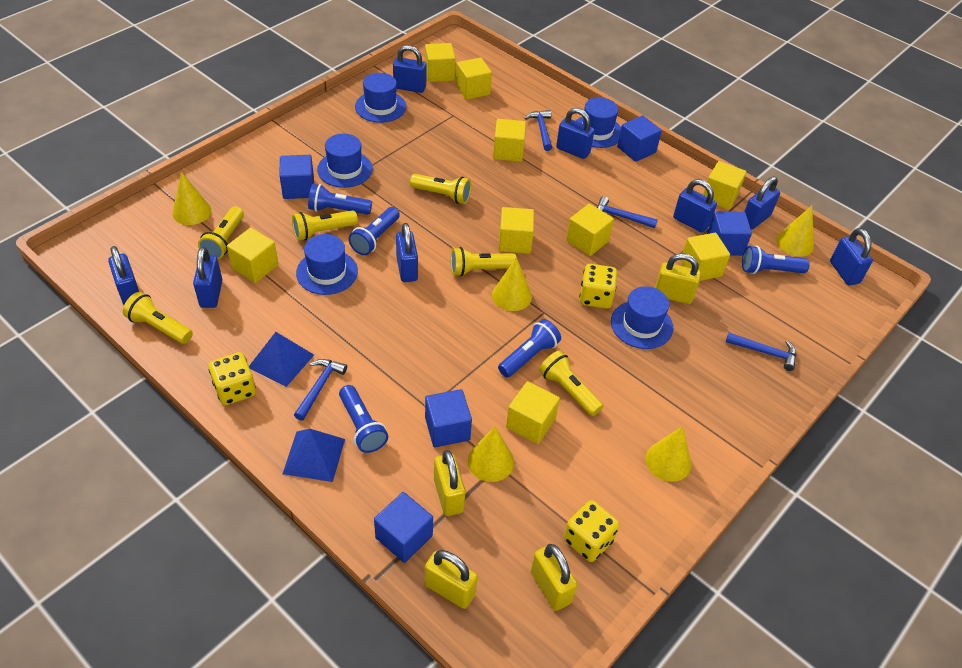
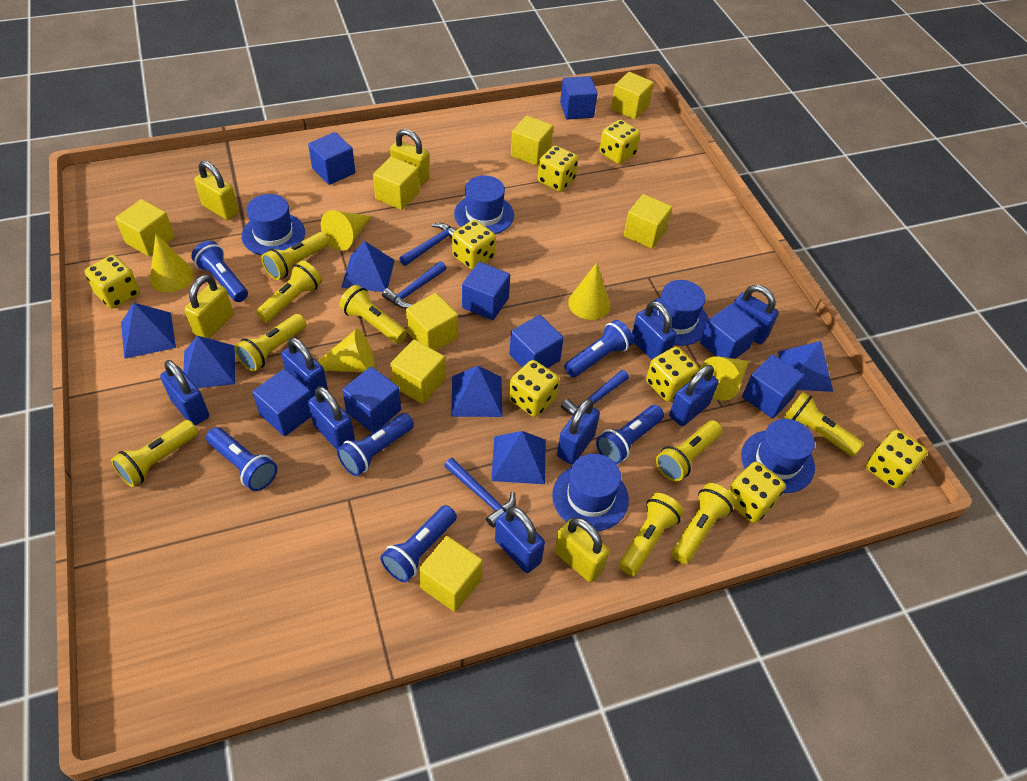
blue cube: 5 -> 8
blue flashlight: 5 -> 6
blue pyramid: 2 -> 6
yellow cube: 9 -> 8
yellow dice: 3 -> 8
yellow flashlight: 6 -> 9

